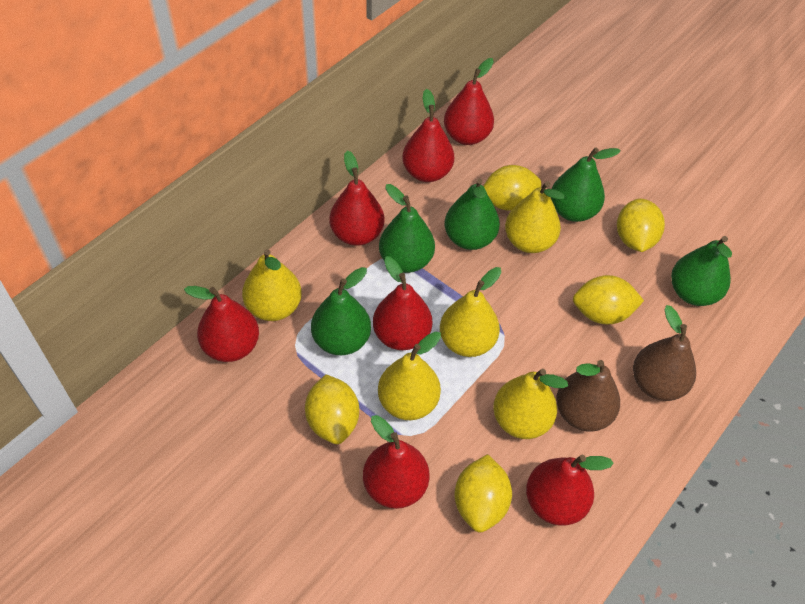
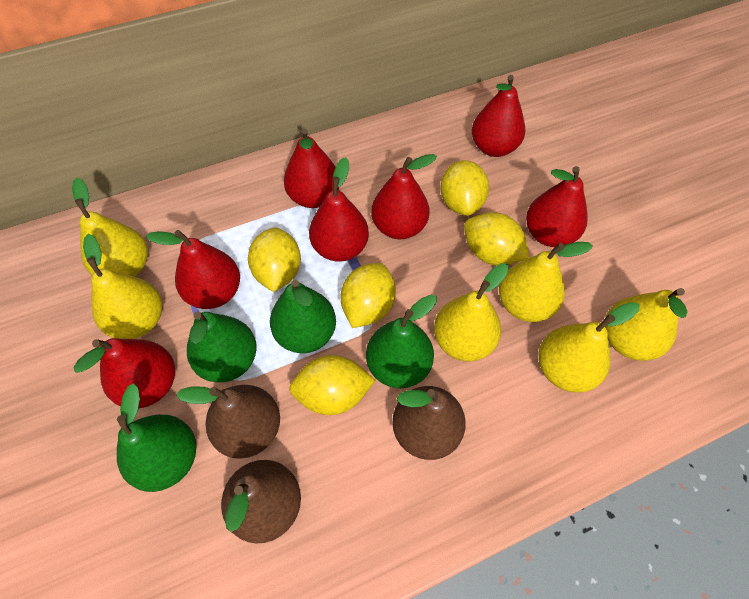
brown pear: 2 -> 3
green pear: 5 -> 4
yellow pear: 5 -> 6

